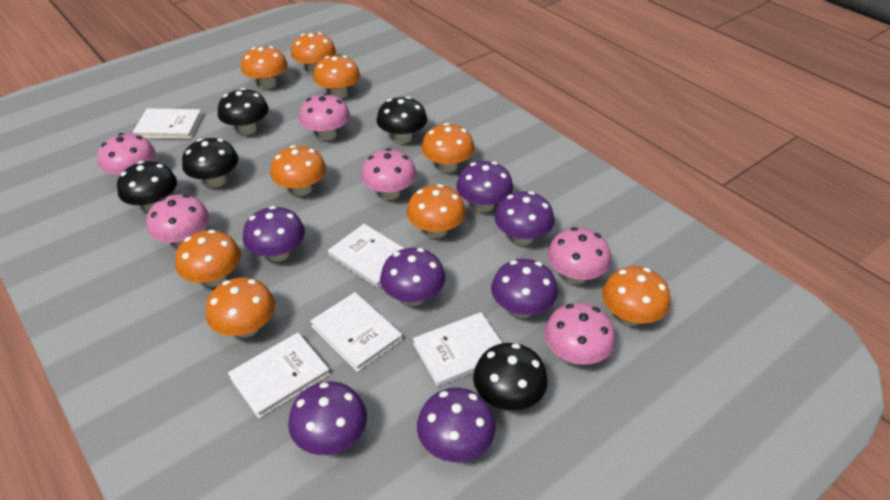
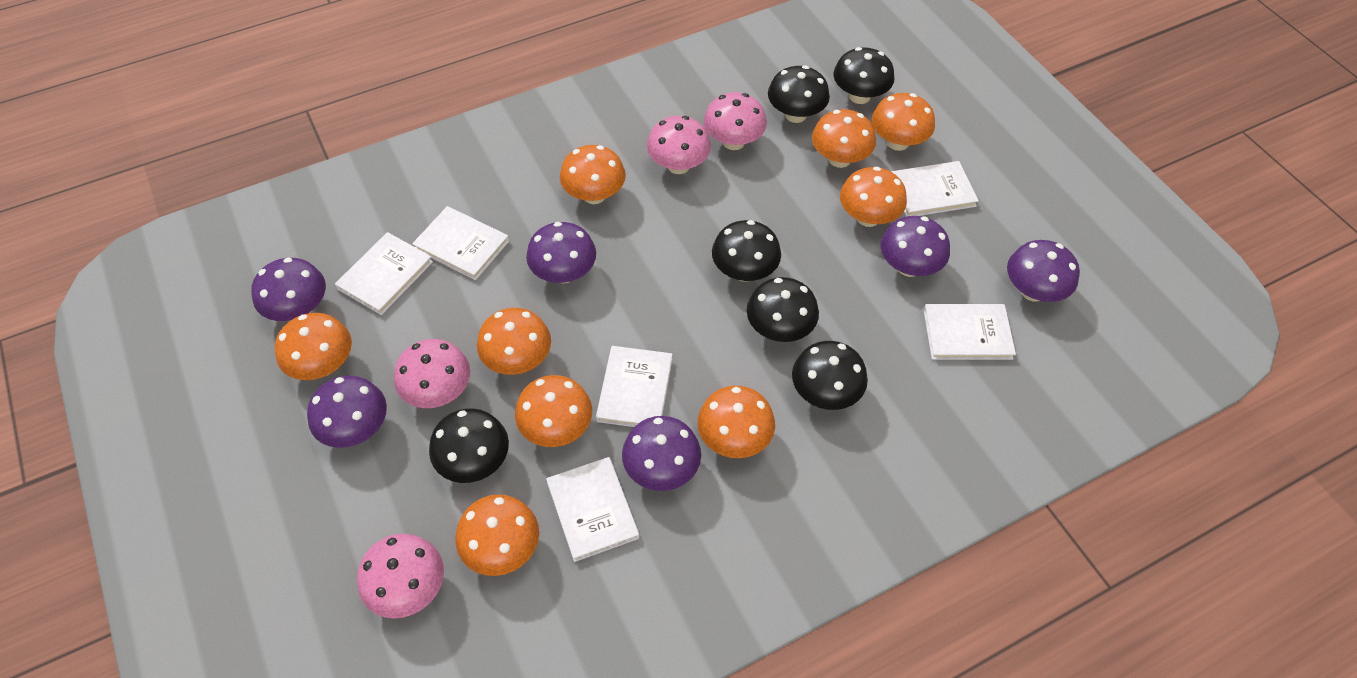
black mushroom: 5 -> 6
pink mushroom: 6 -> 4
purple mushroom: 7 -> 6
white book: 5 -> 6

